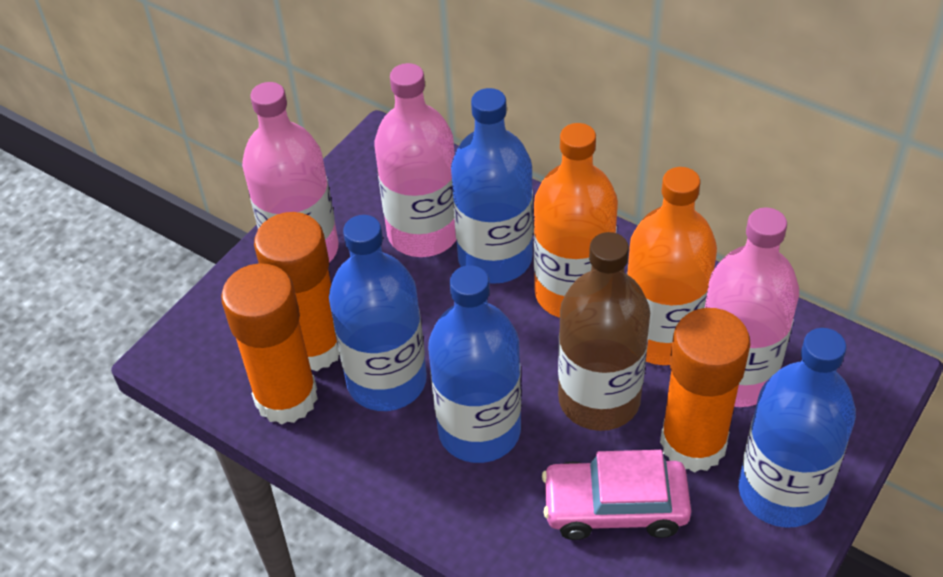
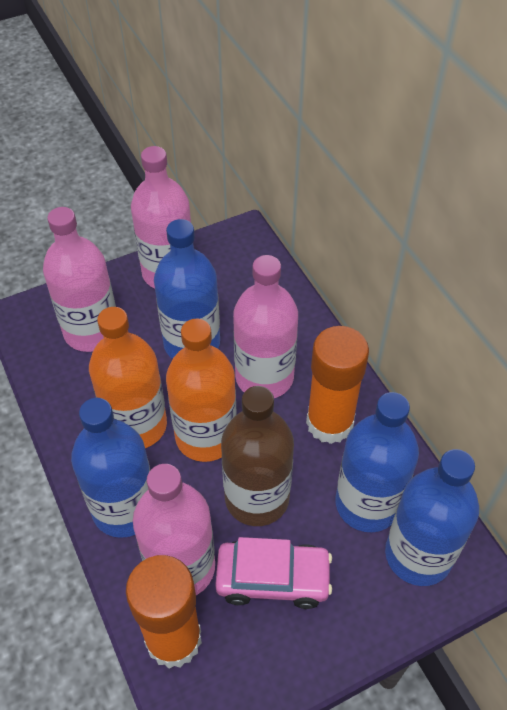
orange glue stick: 3 -> 2
pink bottle: 3 -> 4

